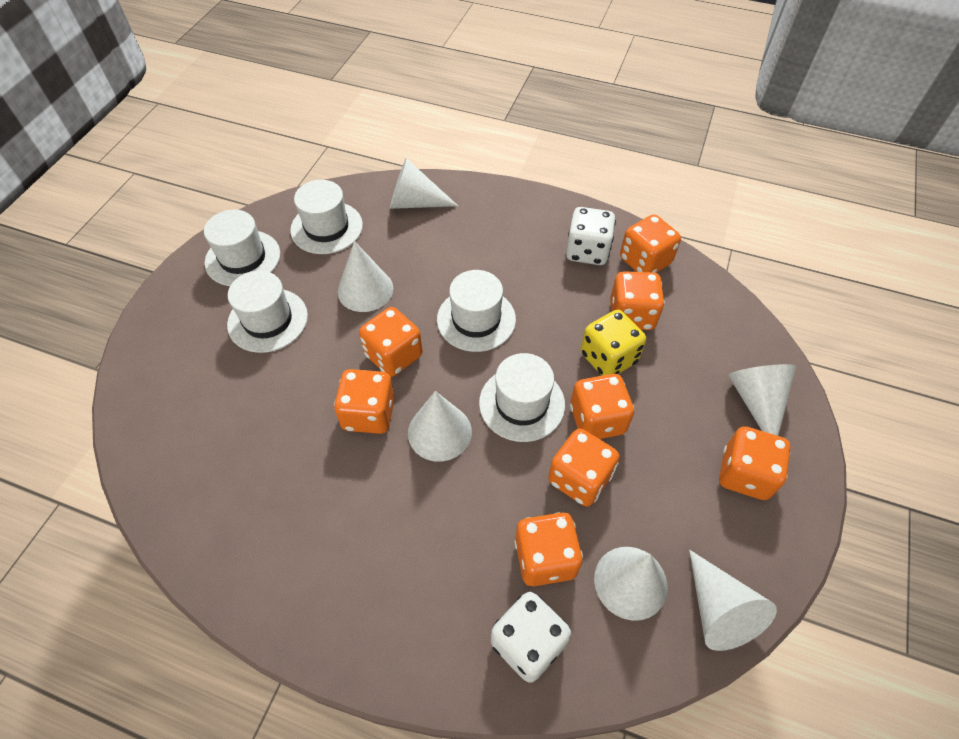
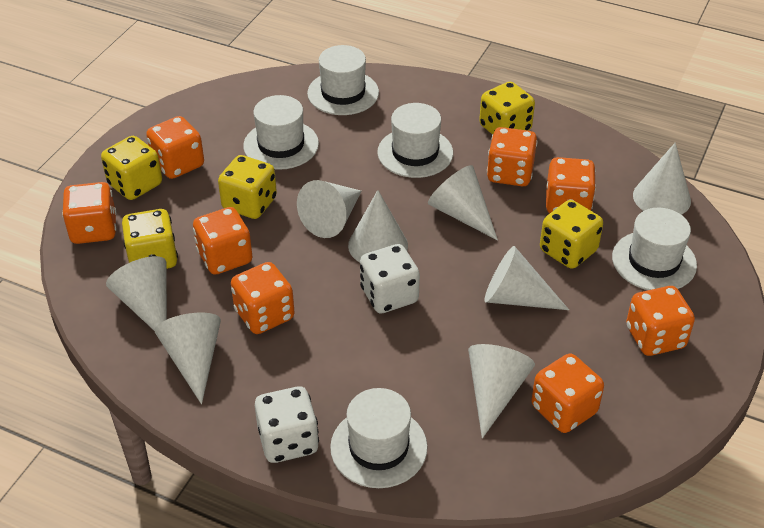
white cone: 6 -> 8
yellow dice: 1 -> 5

